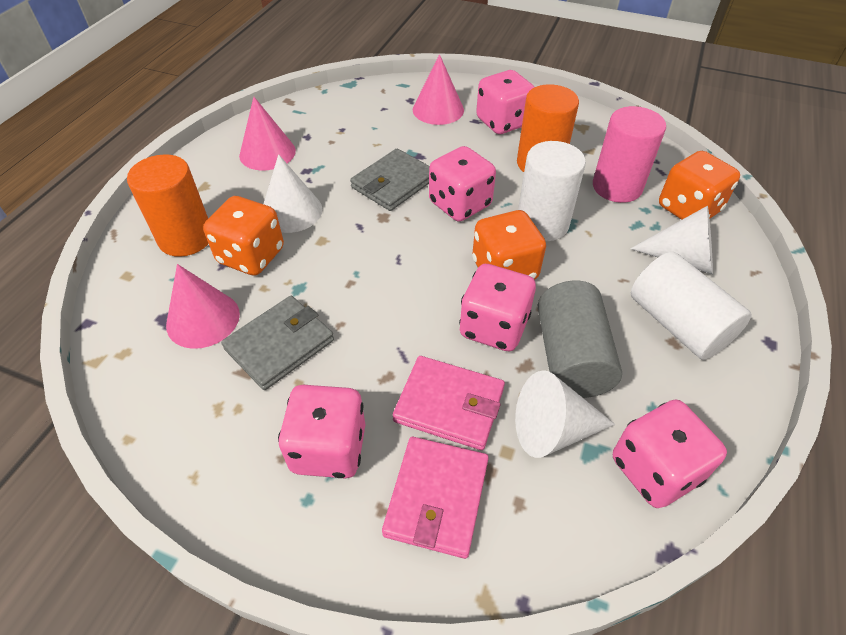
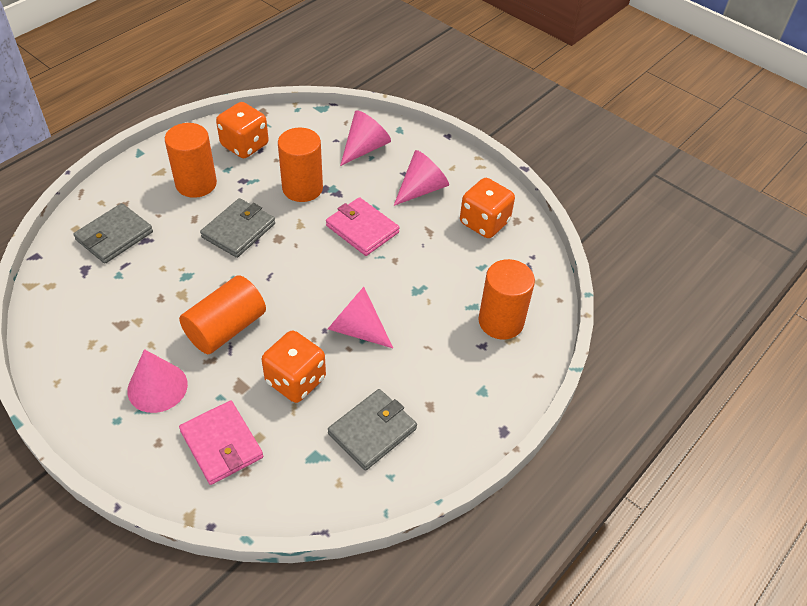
grey cylinder: 1 -> 0
grey wallet: 2 -> 3
orange cylinder: 2 -> 4
pink cone: 3 -> 4
pink cylinder: 1 -> 0
pink dice: 5 -> 0
white cone: 3 -> 0
white cylinder: 2 -> 0

